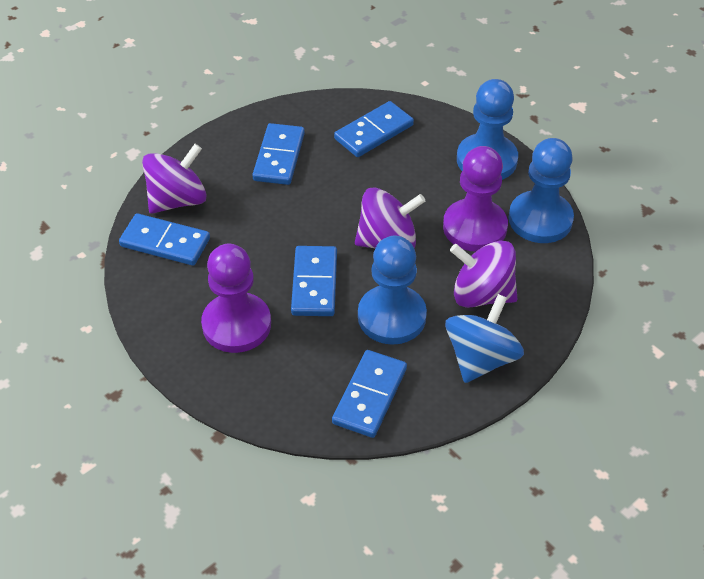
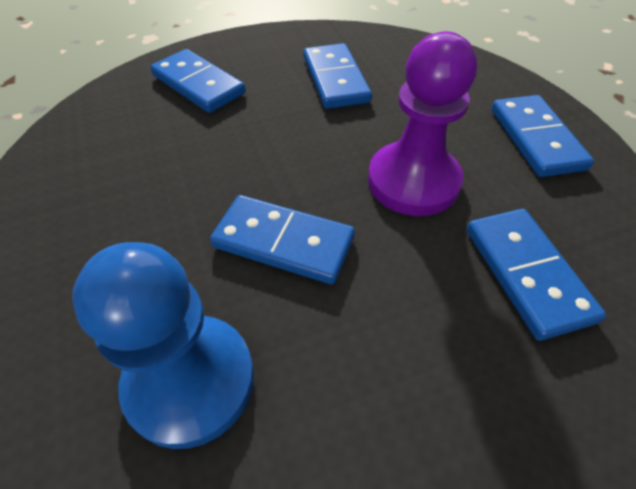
blue pawn: 3 -> 1
blue spinning top: 1 -> 0
purple pawn: 2 -> 1
purple spinning top: 3 -> 0

